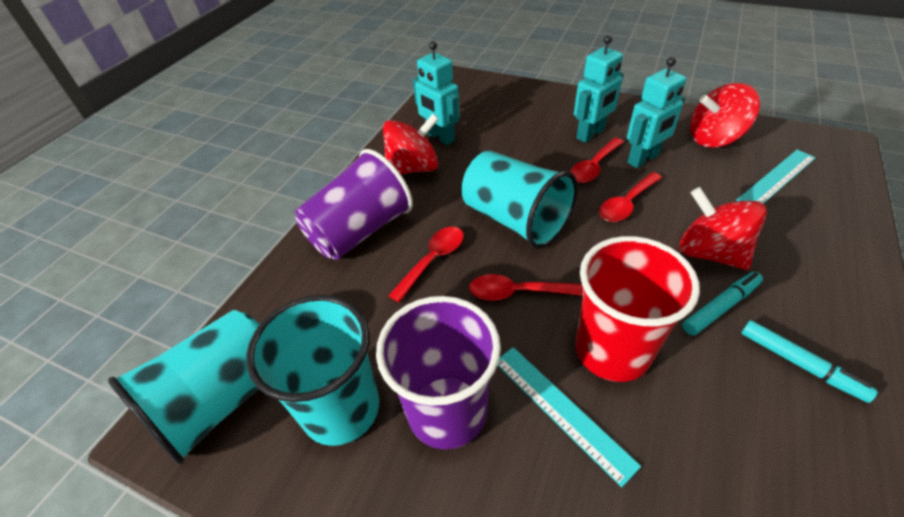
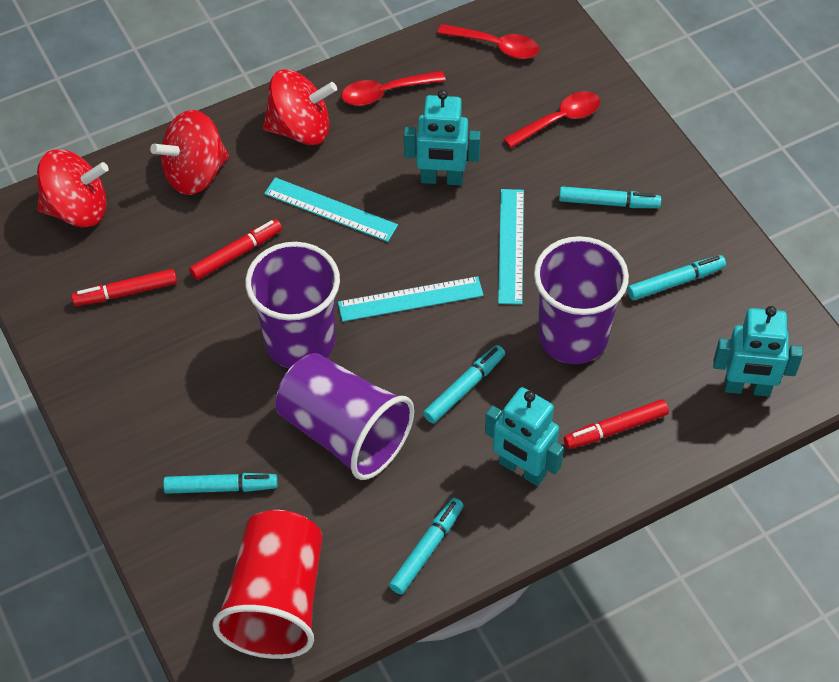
purple cup: 2 -> 3
red marker: 0 -> 3
red spoon: 4 -> 3
turquoise cup: 3 -> 0
turquoise marker: 2 -> 5
turquoise ruler: 2 -> 3

